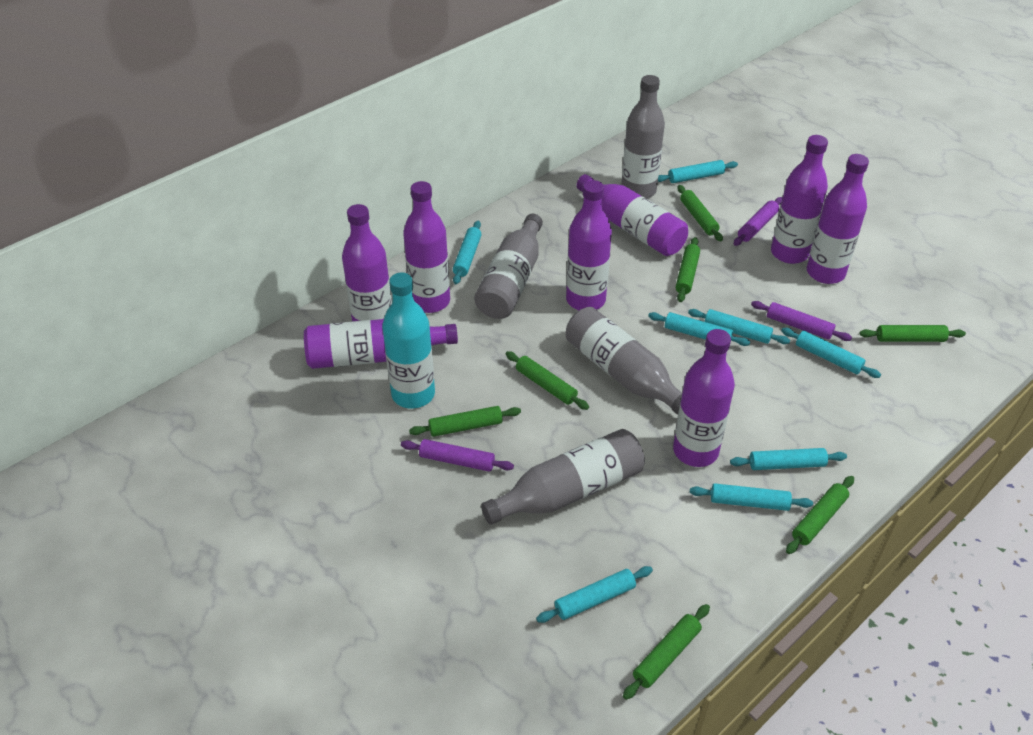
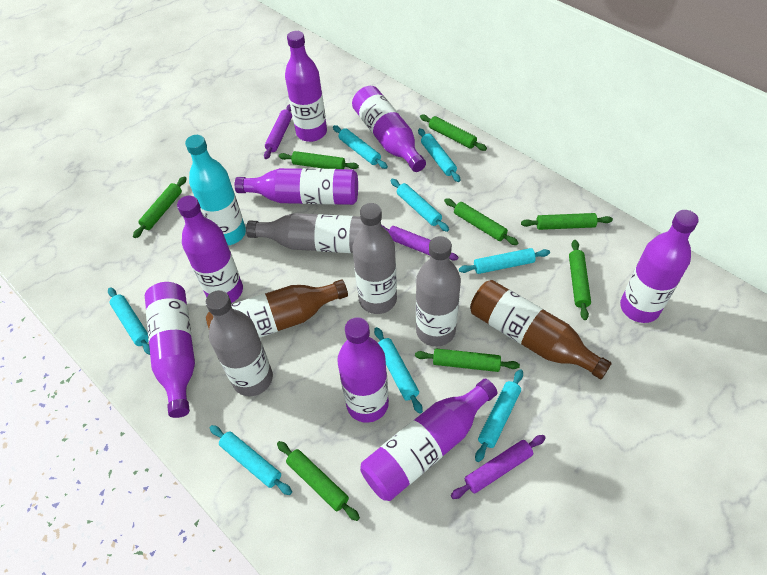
brown bottle: 0 -> 2
green rolling pin: 7 -> 8

